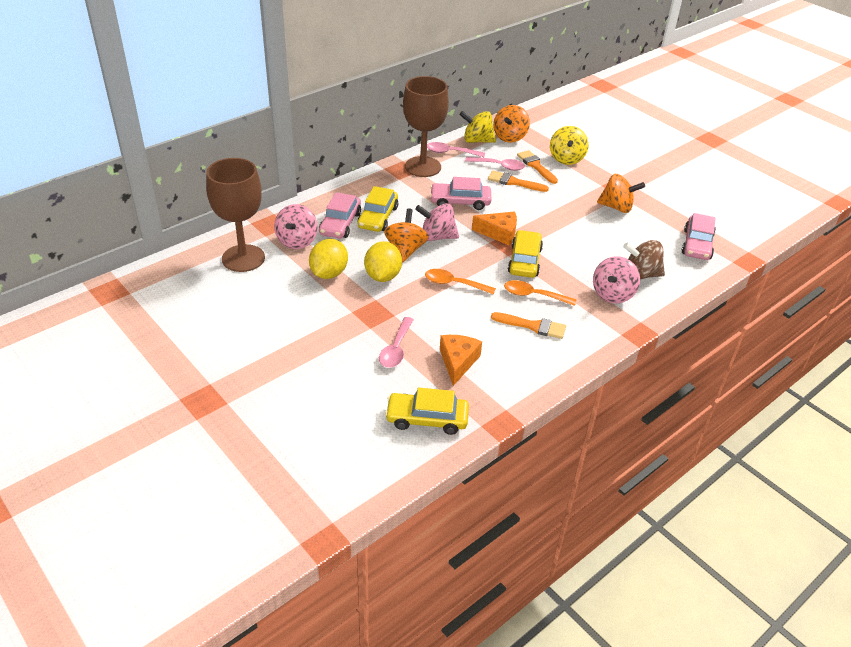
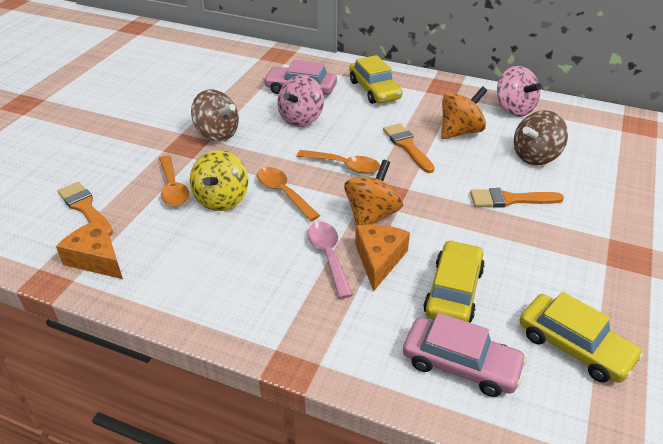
brown goblet: 2 -> 0
brown spinning top: 1 -> 2
orange spinning top: 3 -> 2
orange spoon: 2 -> 3
pink car: 3 -> 2
pink spinning top: 3 -> 2
pink spoon: 3 -> 1
yellow lemon: 2 -> 0
yellow spinning top: 2 -> 1

